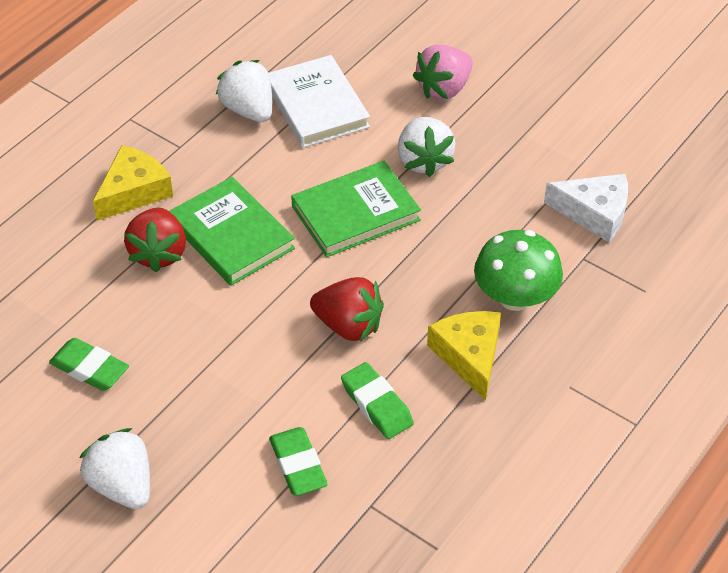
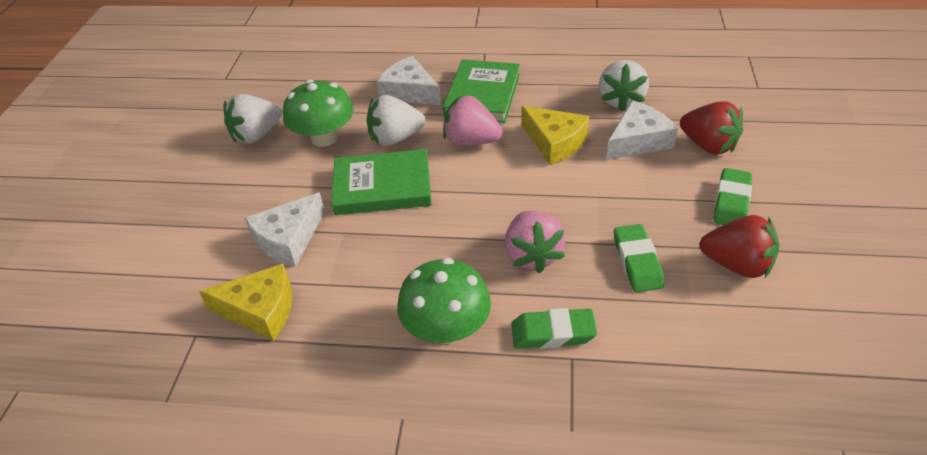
green mushroom: 1 -> 2
pink strawberry: 1 -> 2
white book: 1 -> 0
white cheese: 1 -> 3

